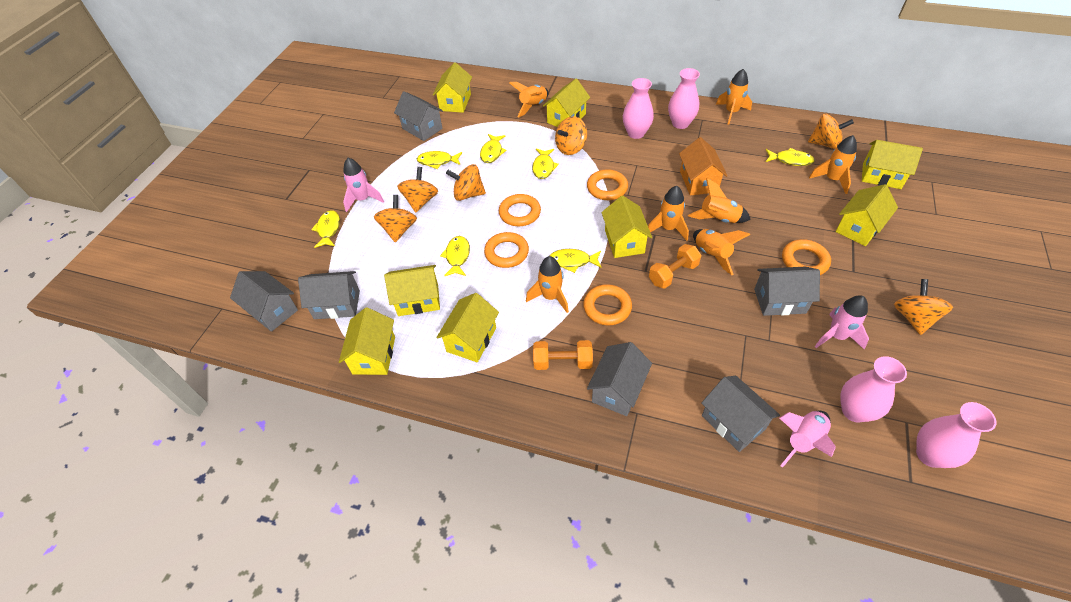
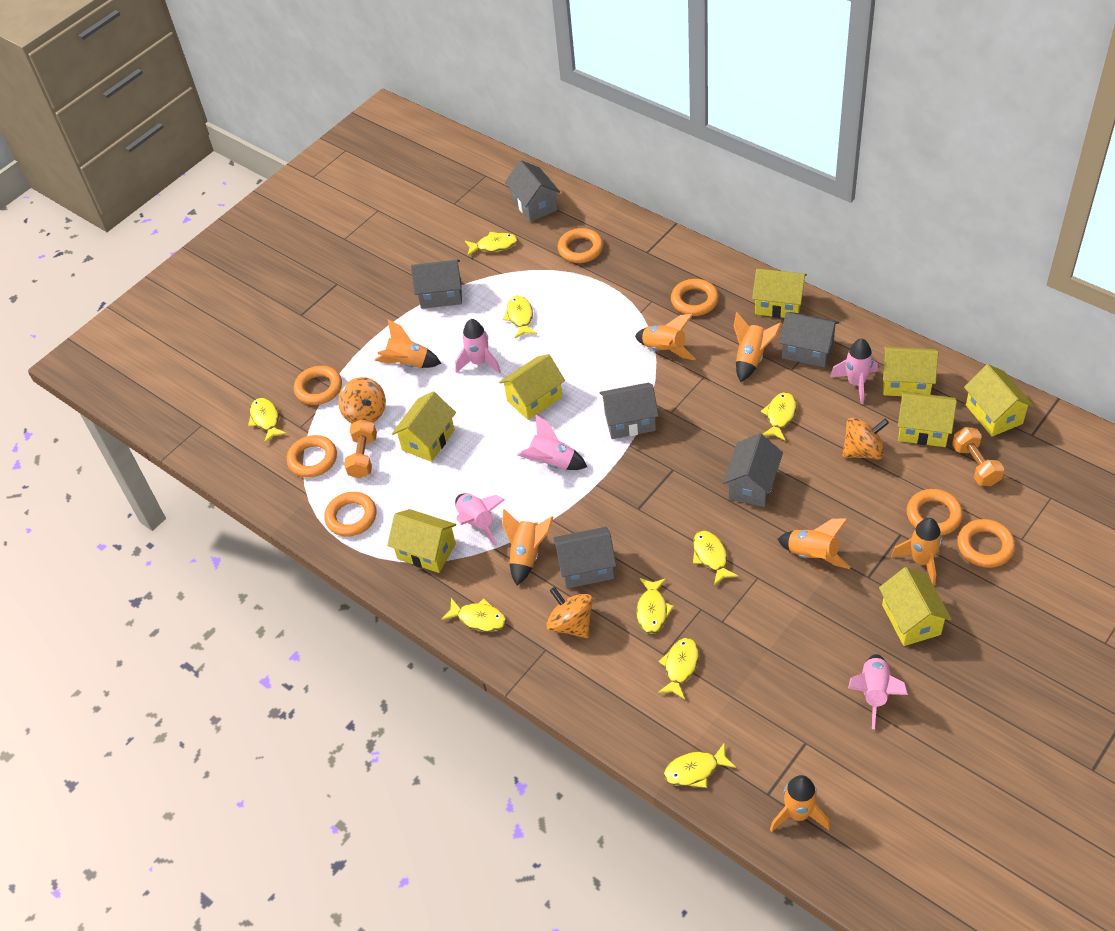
orange house: 1 -> 0
orange ring: 5 -> 7
orange spinning top: 6 -> 3
pink rocket: 3 -> 5
pink vase: 4 -> 0
yellow fish: 7 -> 9

